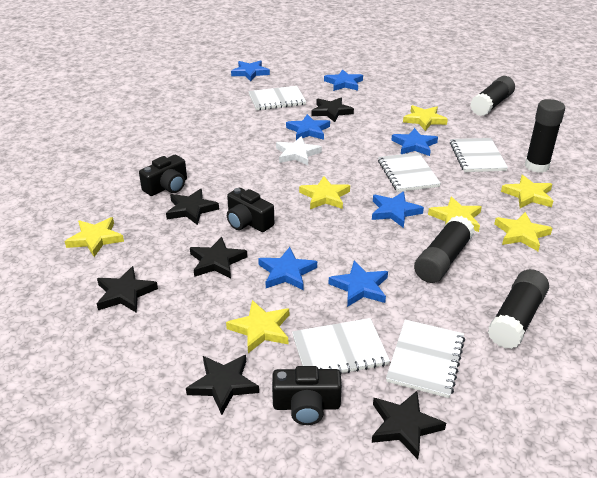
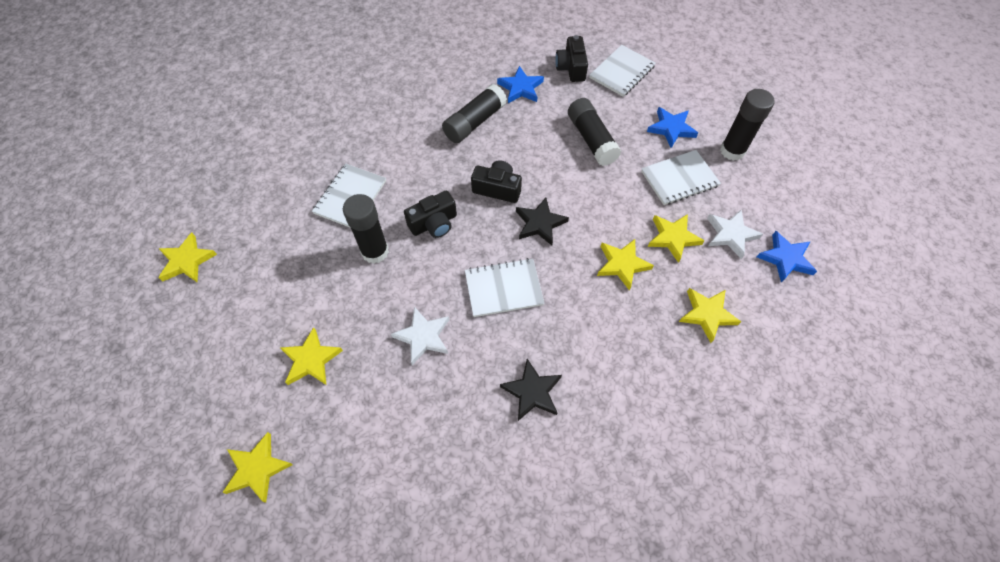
black star: 6 -> 2
blue star: 7 -> 3
white notebook: 5 -> 4
white star: 1 -> 2
yellow star: 7 -> 6

